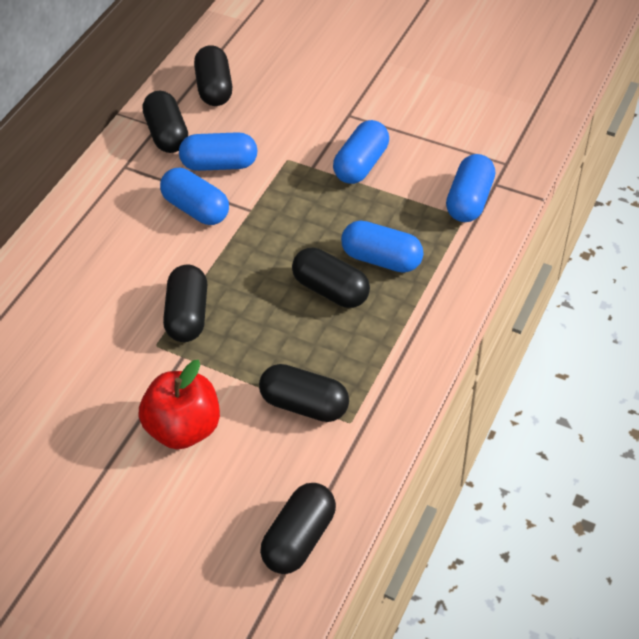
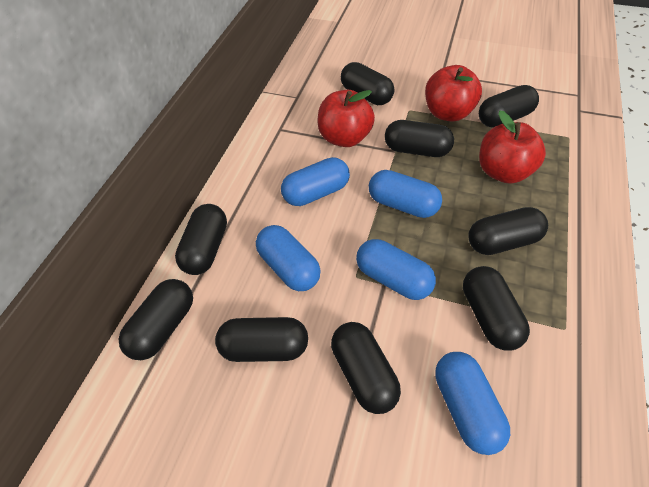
black capsule: 6 -> 9
red apple: 1 -> 3

